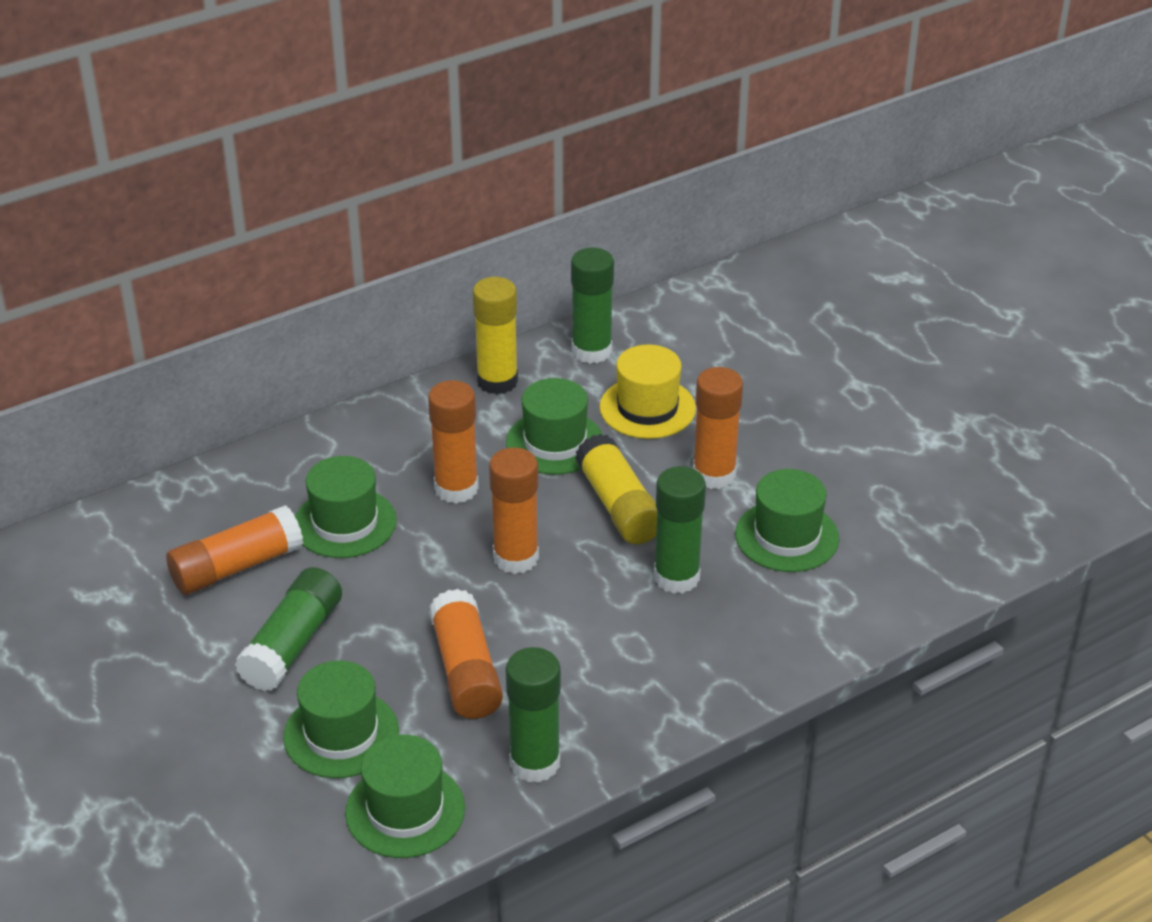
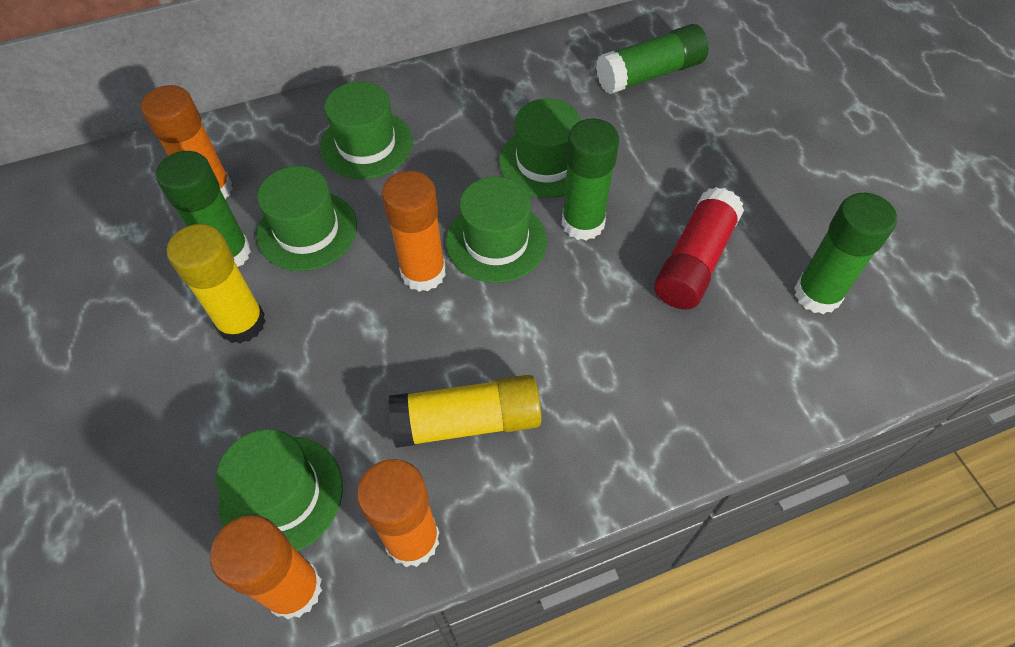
orange glue stick: 5 -> 4
red glue stick: 0 -> 1
yellow hat: 1 -> 0

